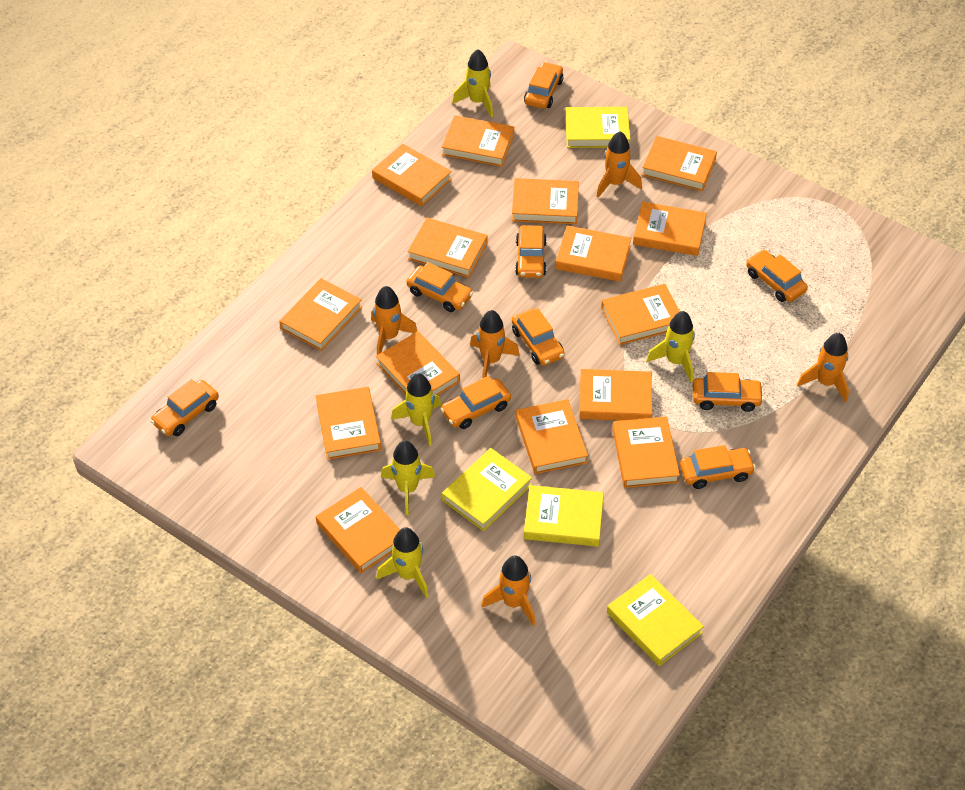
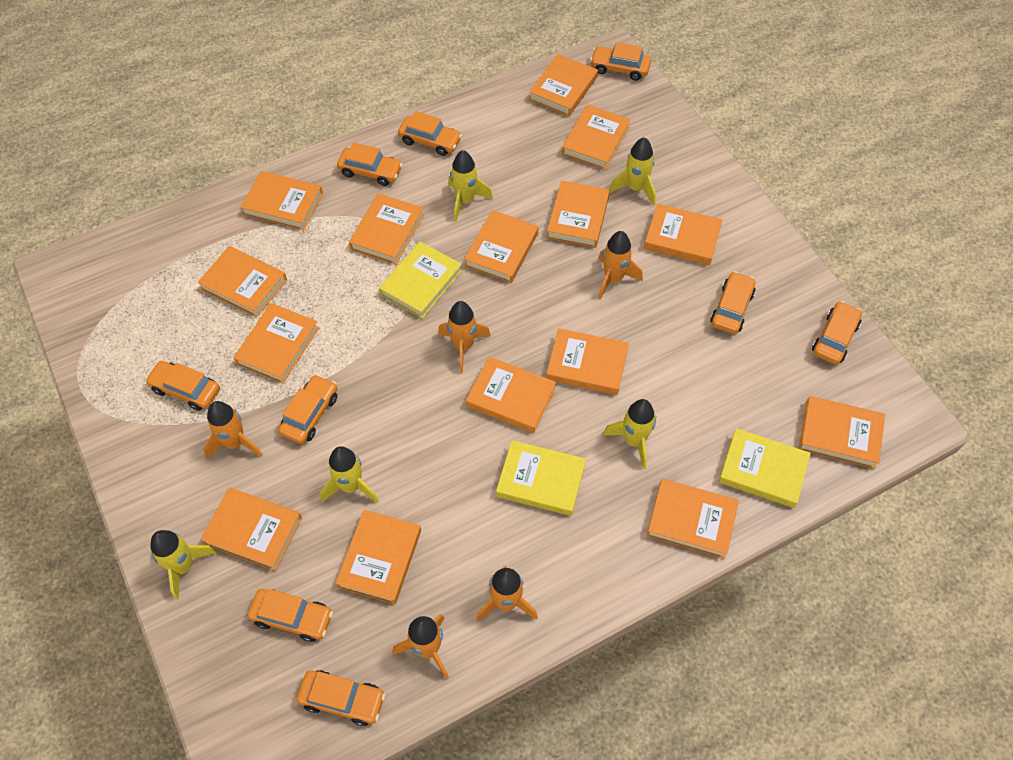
yellow book: 4 -> 3

